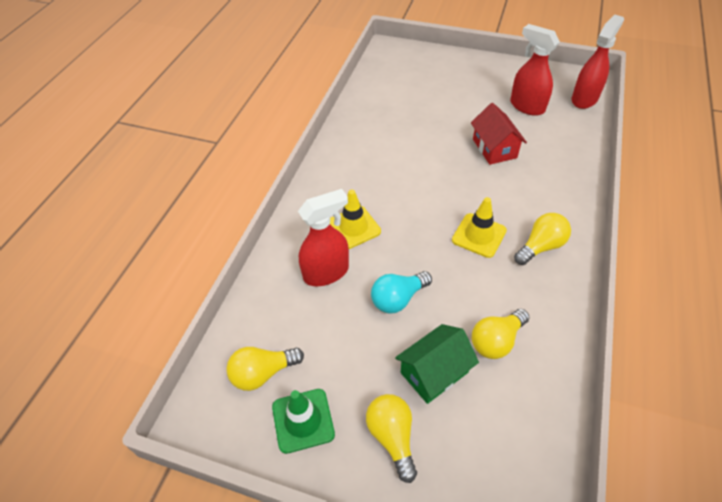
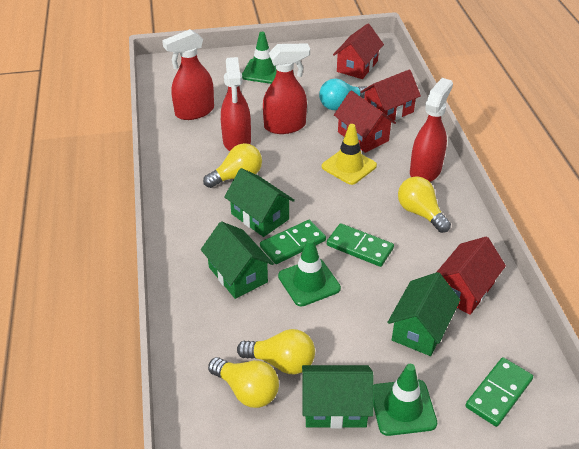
green domino: 0 -> 3
green house: 1 -> 4
green traffic cone: 1 -> 3
red house: 1 -> 4
red spray bottle: 3 -> 4
yellow traffic cone: 2 -> 1

